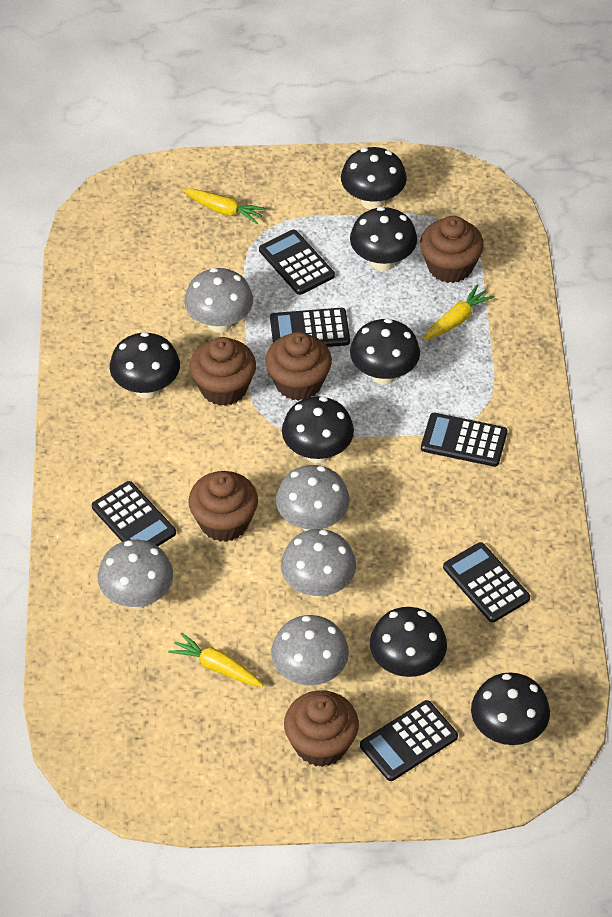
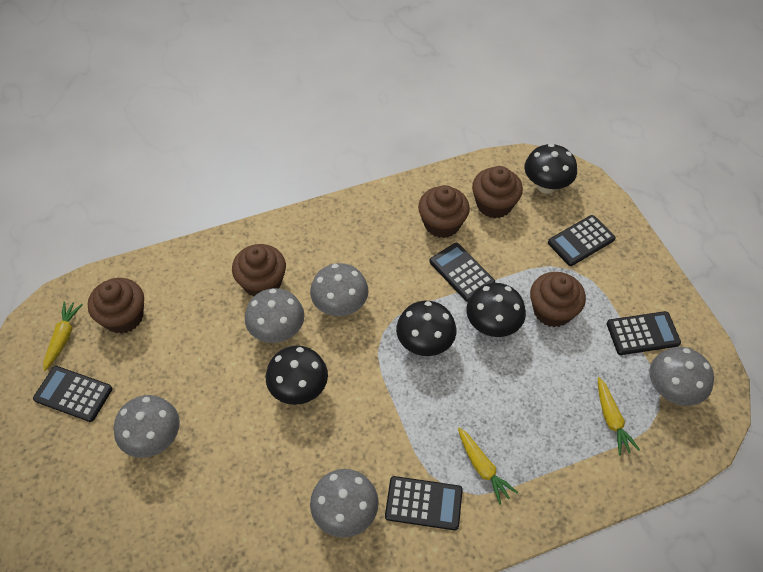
black calculator: 6 -> 5
black mushroom: 7 -> 4

